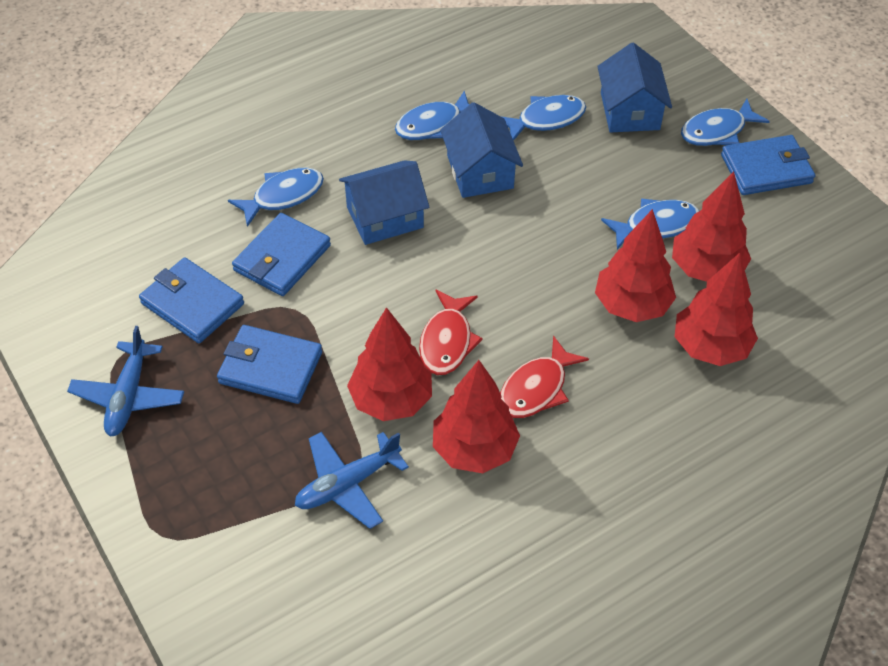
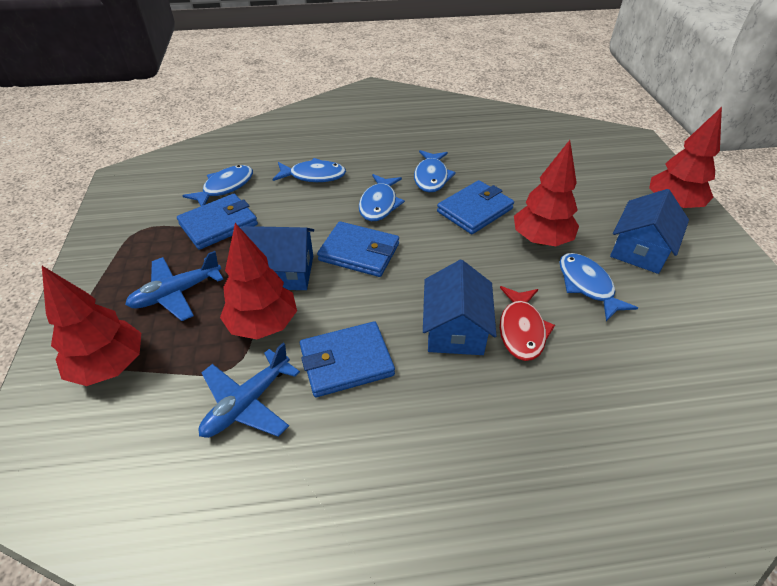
red fish: 2 -> 1
red tree: 5 -> 4

